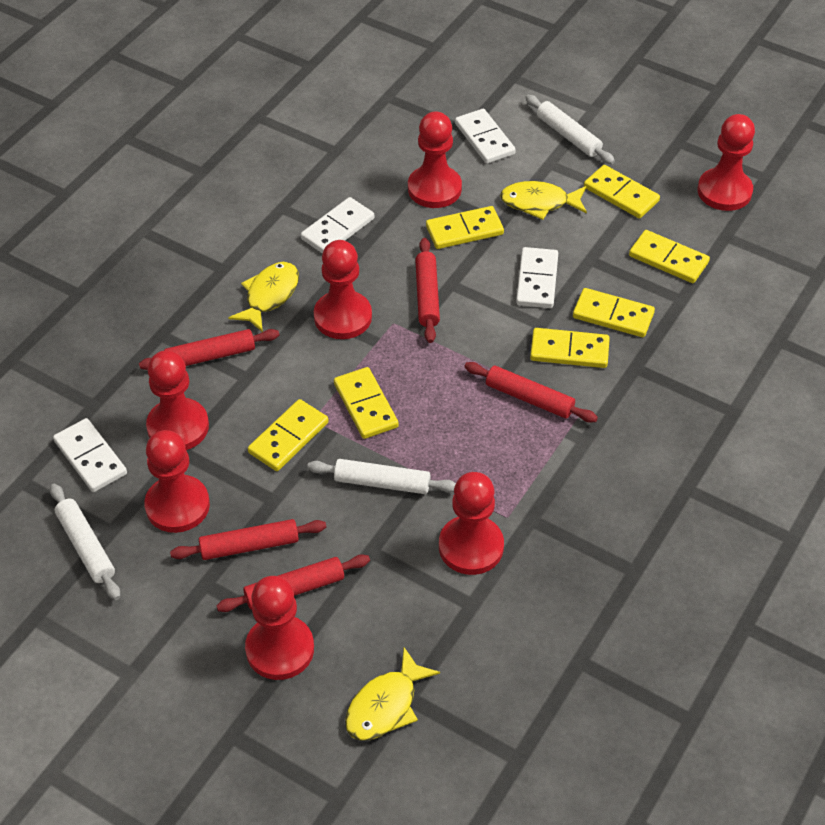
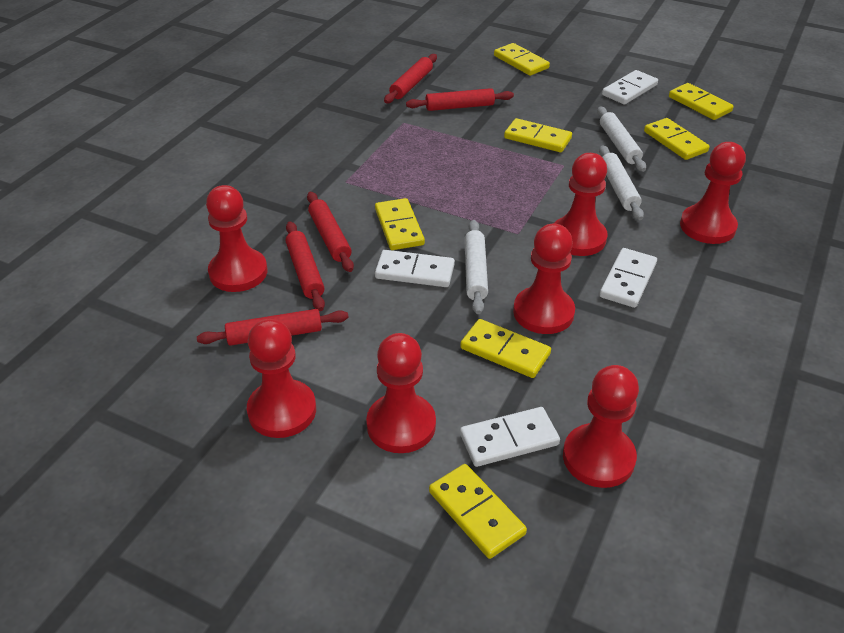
yellow fish: 3 -> 0

